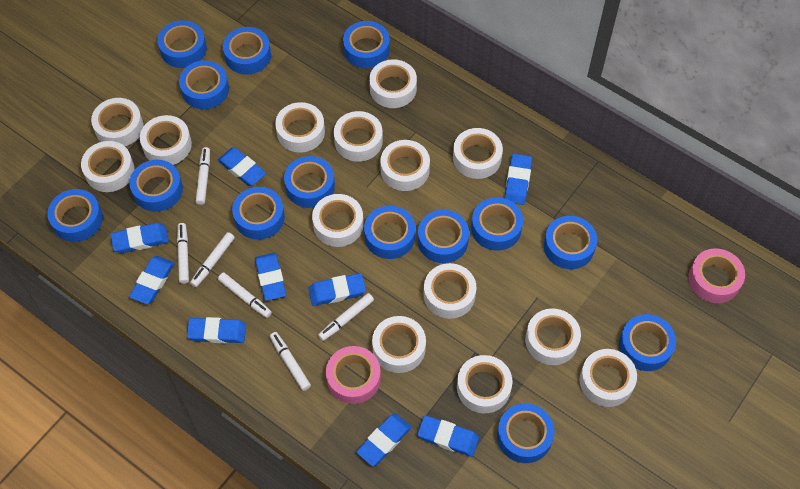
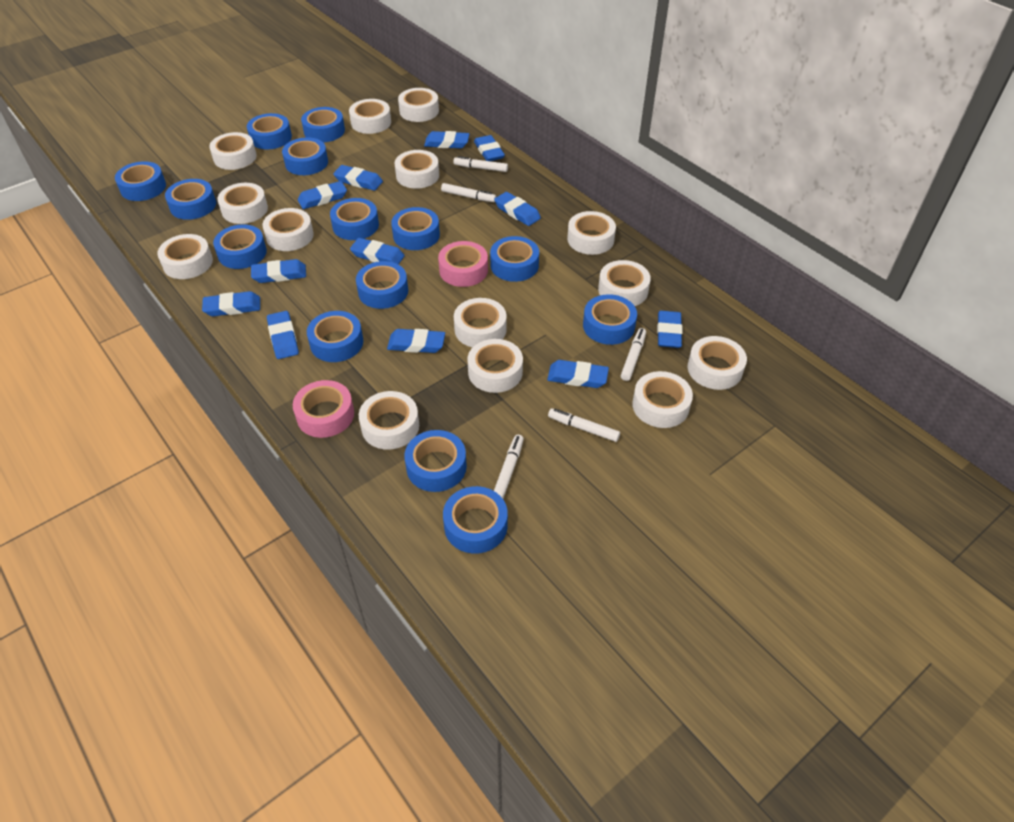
blue eraser: 9 -> 12
white marker: 6 -> 5

